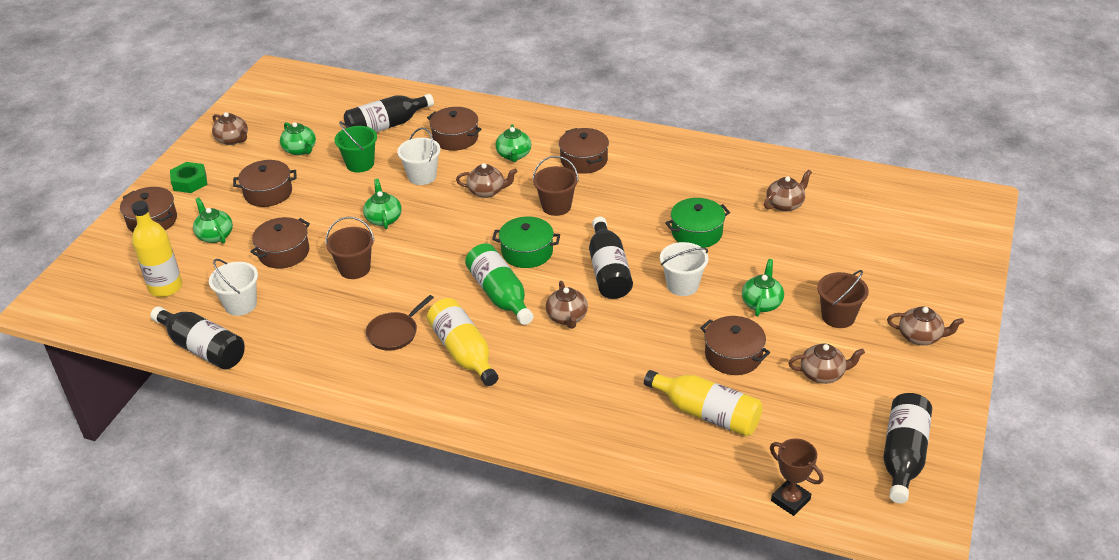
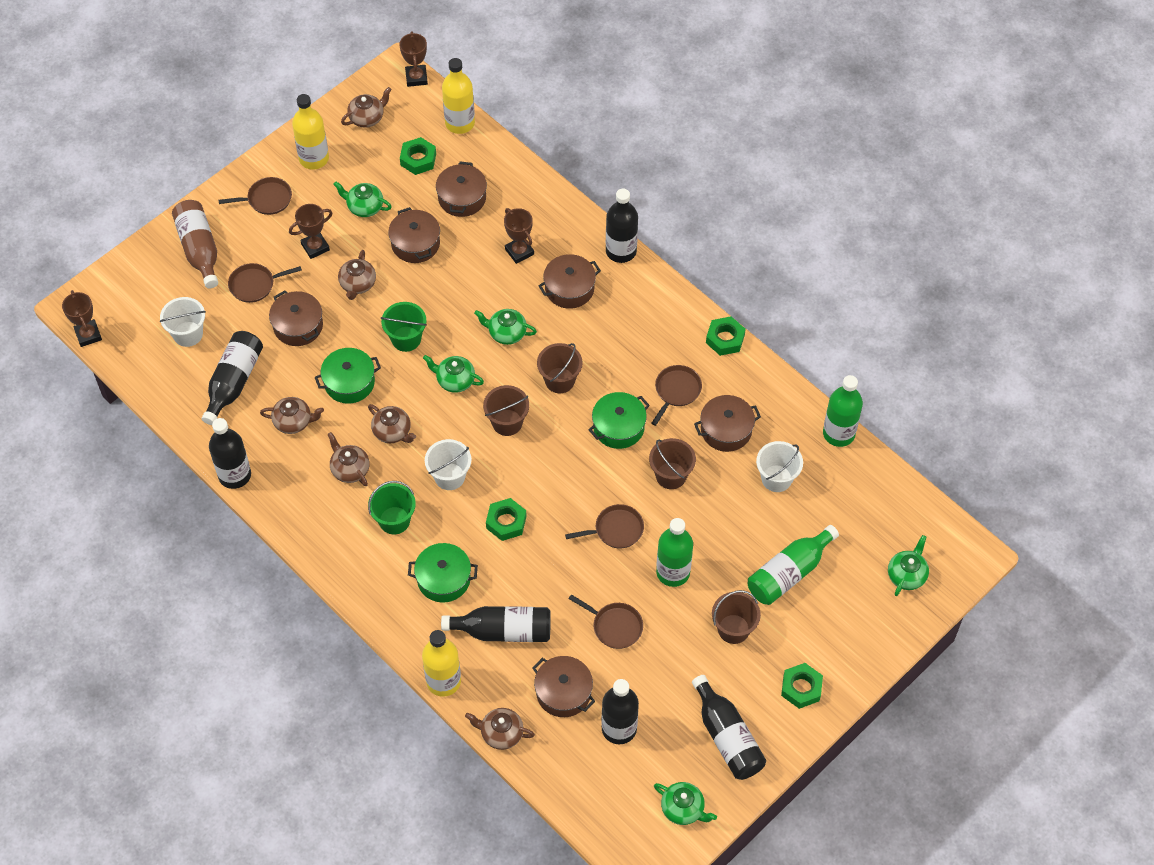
black bottle: 4 -> 6
brown bottle: 0 -> 1
brown bucket: 3 -> 4
brown pan: 1 -> 5
brown trophy: 1 -> 4
green bottle: 1 -> 3
green bucket: 1 -> 2
green nut: 1 -> 4
green pot: 2 -> 3

